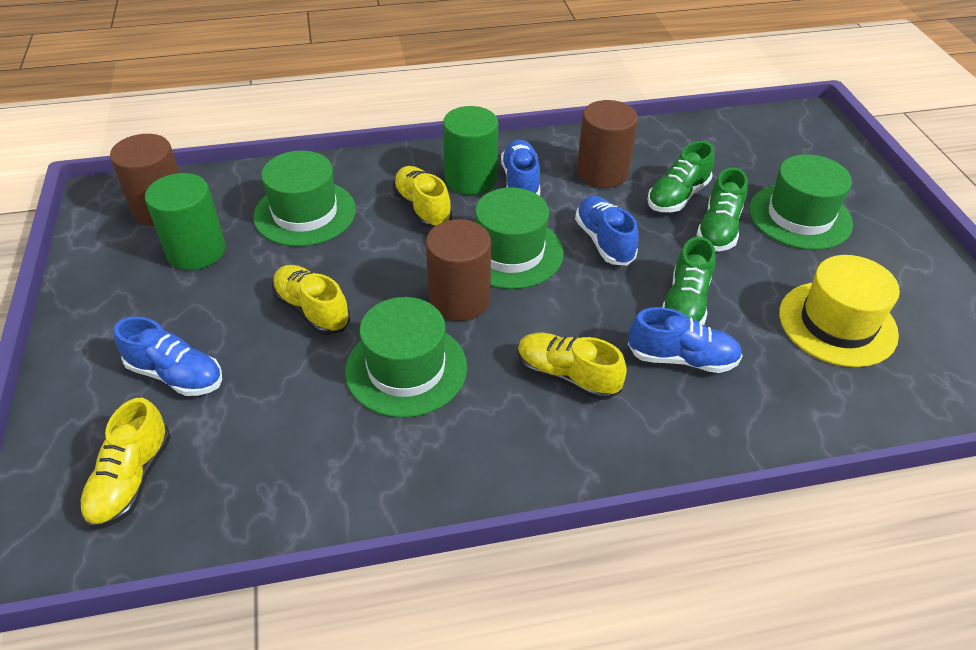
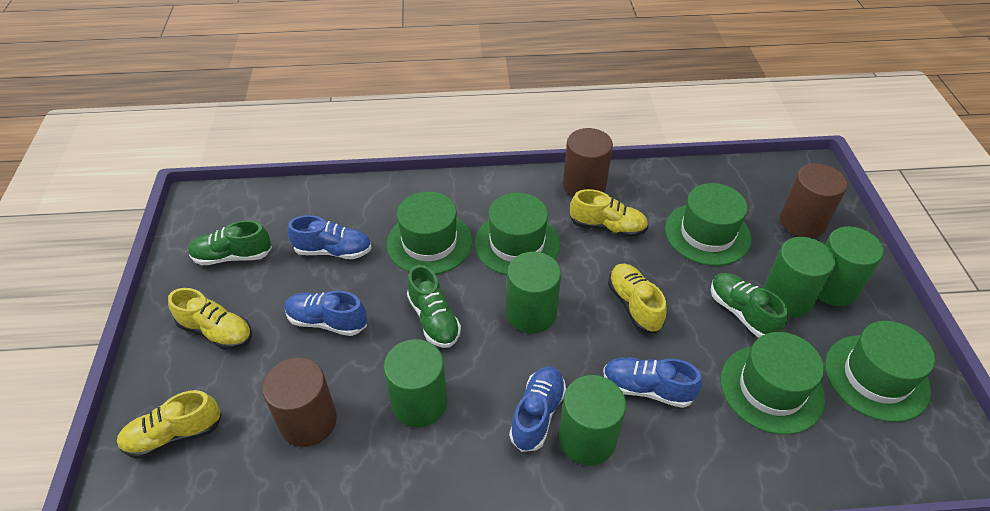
green cylinder: 2 -> 5
green hat: 4 -> 5
yellow hat: 1 -> 0

